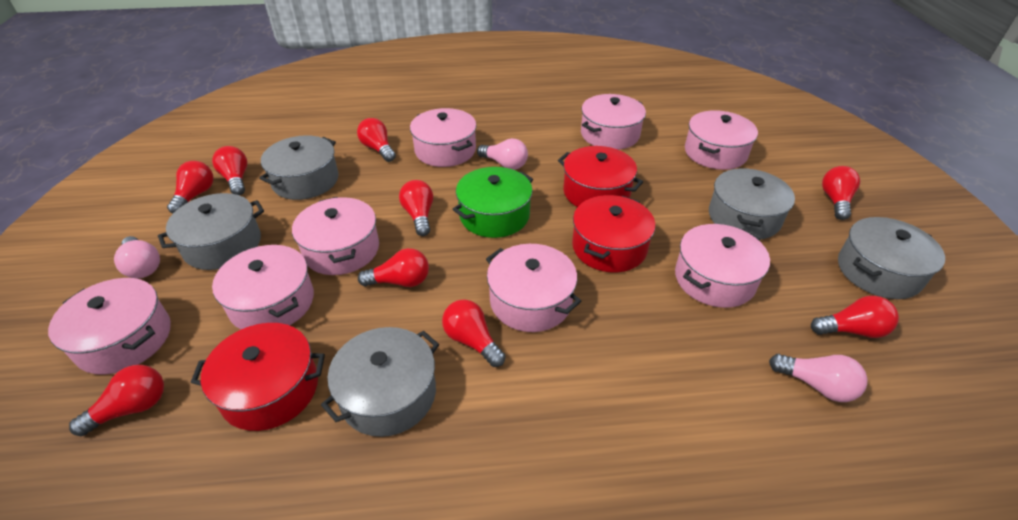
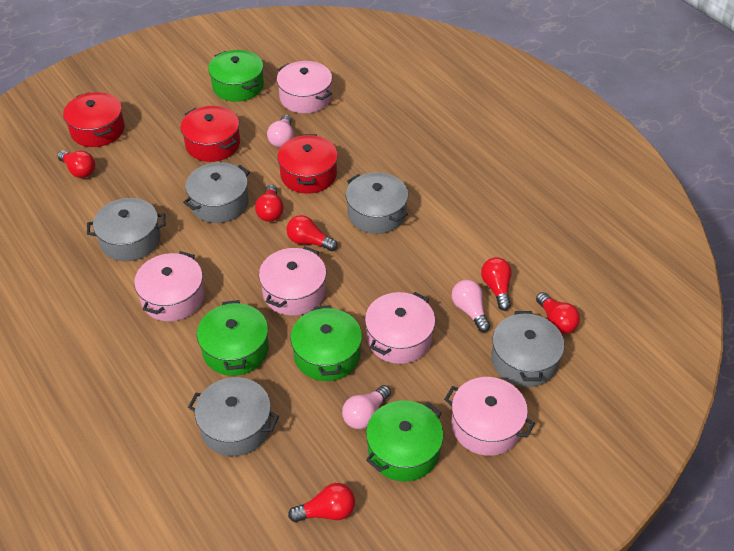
green pot: 1 -> 4
pink pot: 8 -> 5
red light bulb: 9 -> 6

